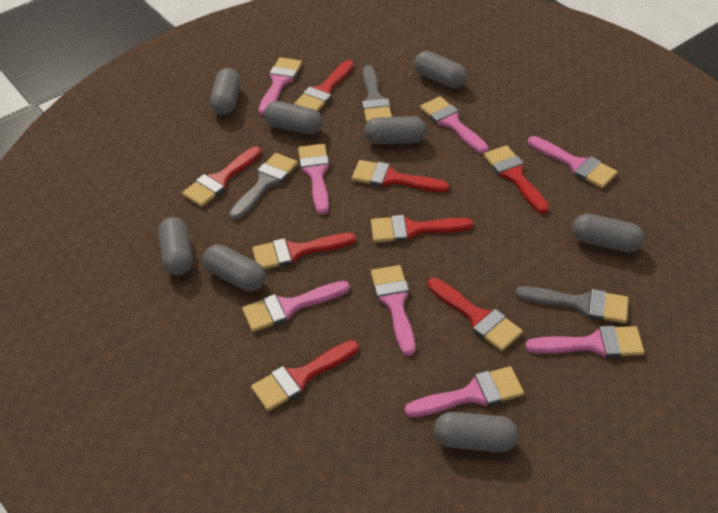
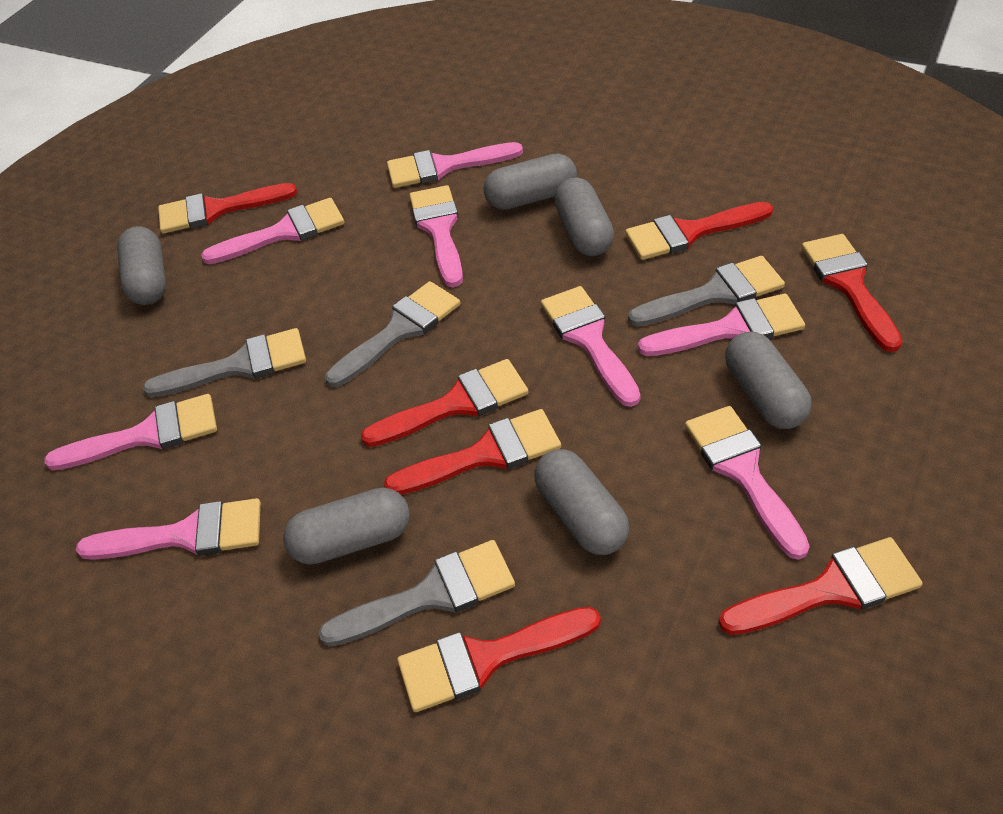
grey brush: 3 -> 4
grey capsule: 8 -> 6
red brush: 8 -> 7

